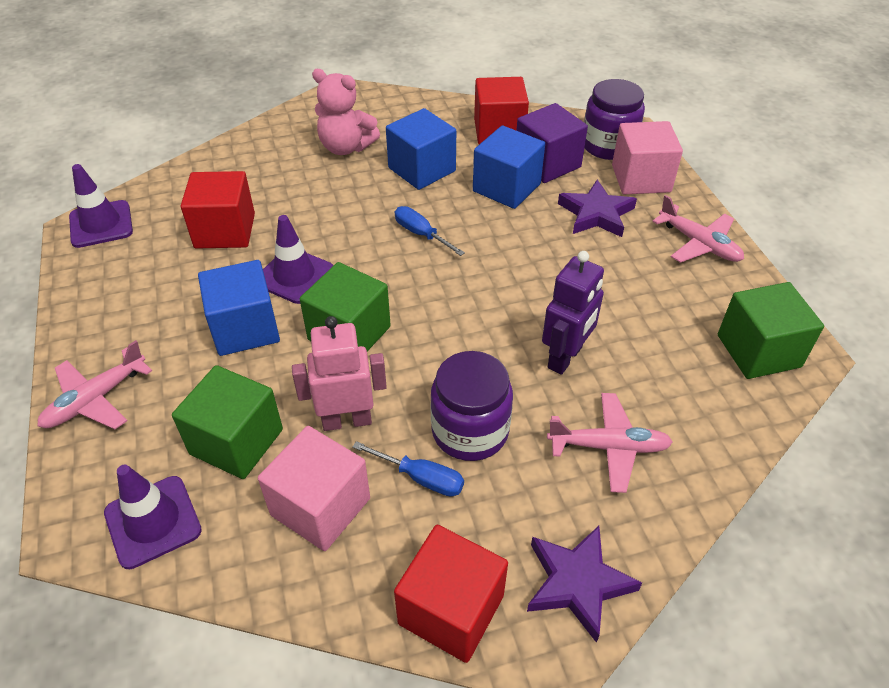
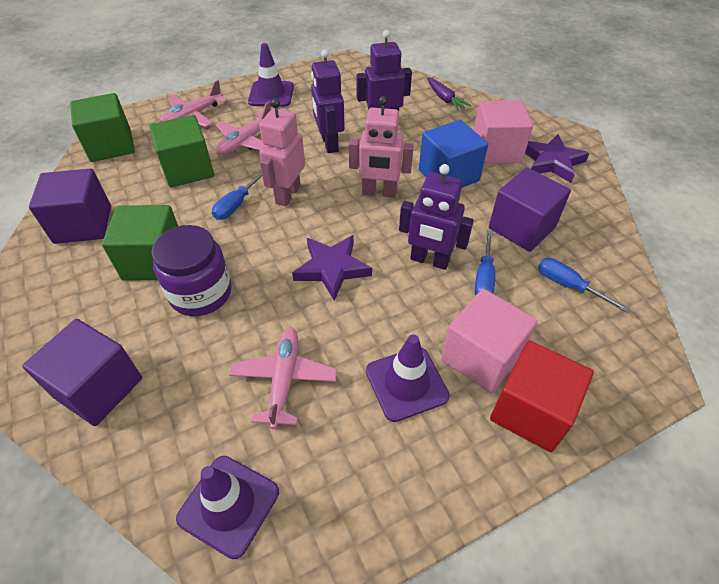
blue cube: 3 -> 1
blue screwdriver: 2 -> 3
pink robot: 1 -> 2
pink teddy bear: 1 -> 0
purple carrot: 0 -> 1
purple cube: 1 -> 3
purple jar: 2 -> 1
purple robot: 1 -> 3
red cube: 3 -> 1

